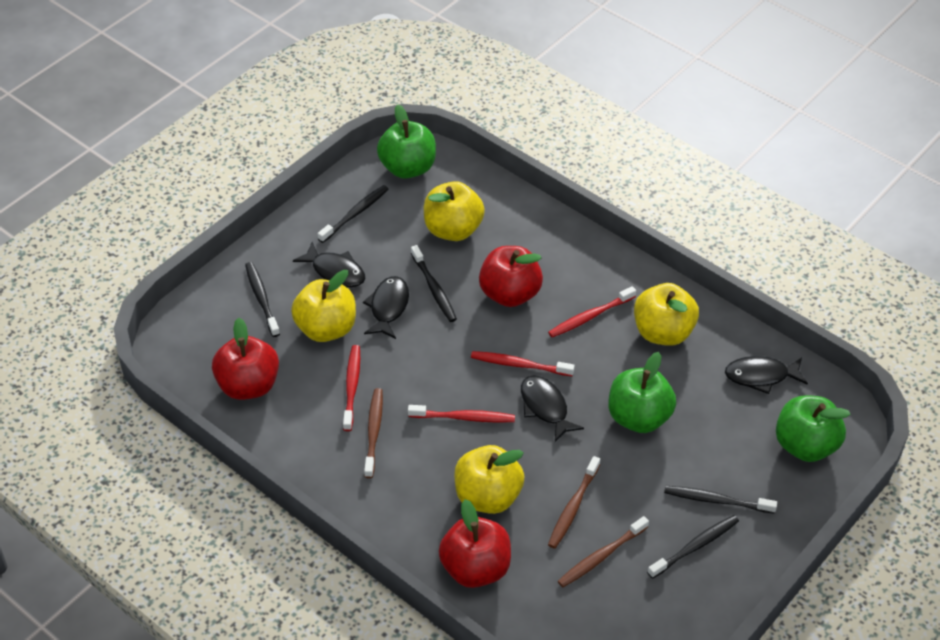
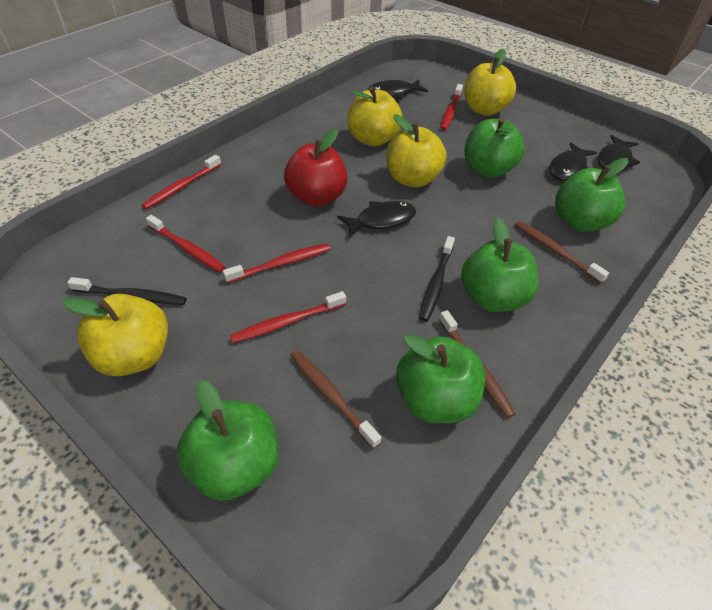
black toothbrush: 5 -> 2
green apple: 3 -> 5
red apple: 3 -> 1
red toothbrush: 4 -> 5

